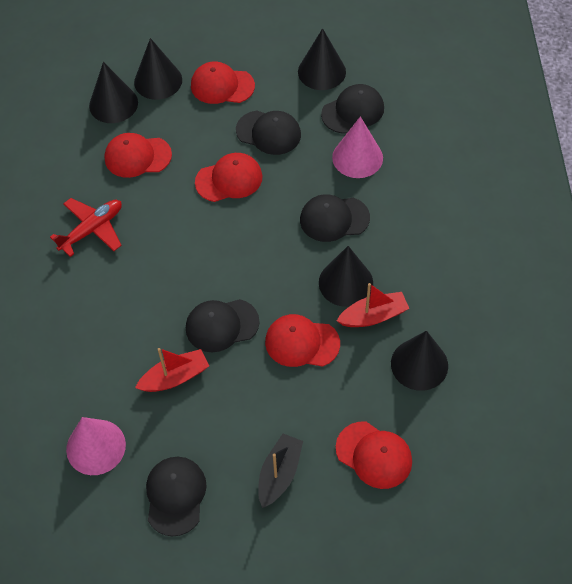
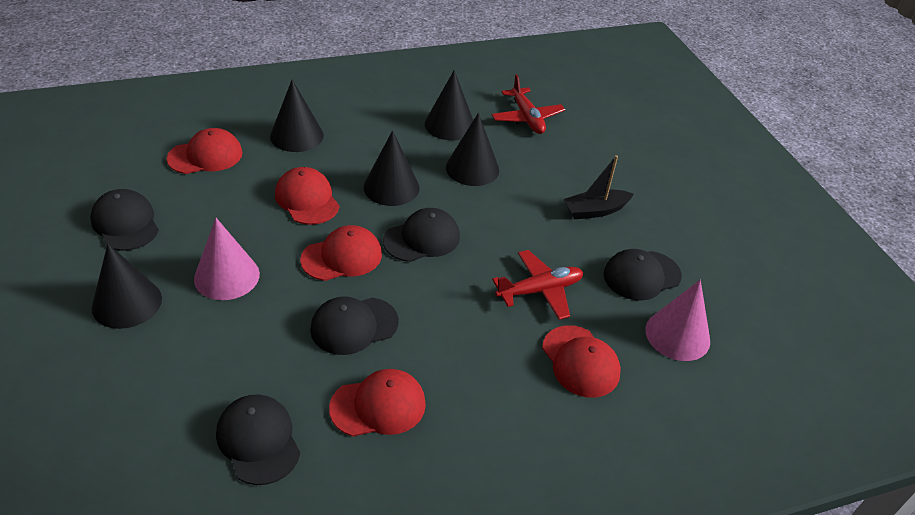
red boat: 2 -> 0
red plane: 1 -> 2

